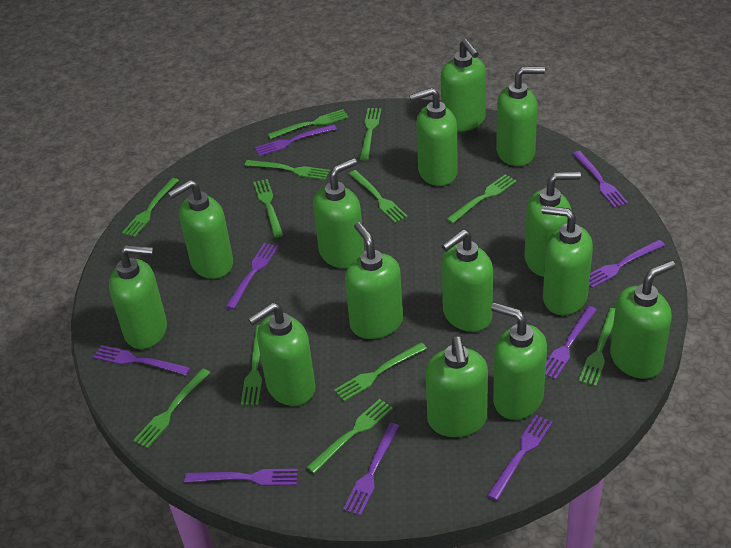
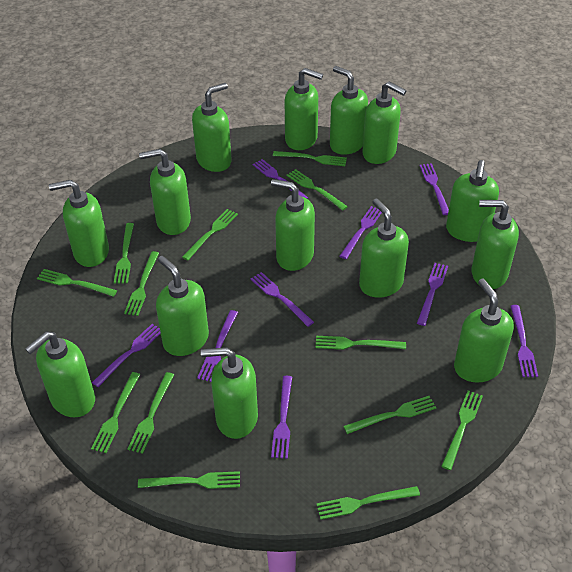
green fork: 12 -> 13

